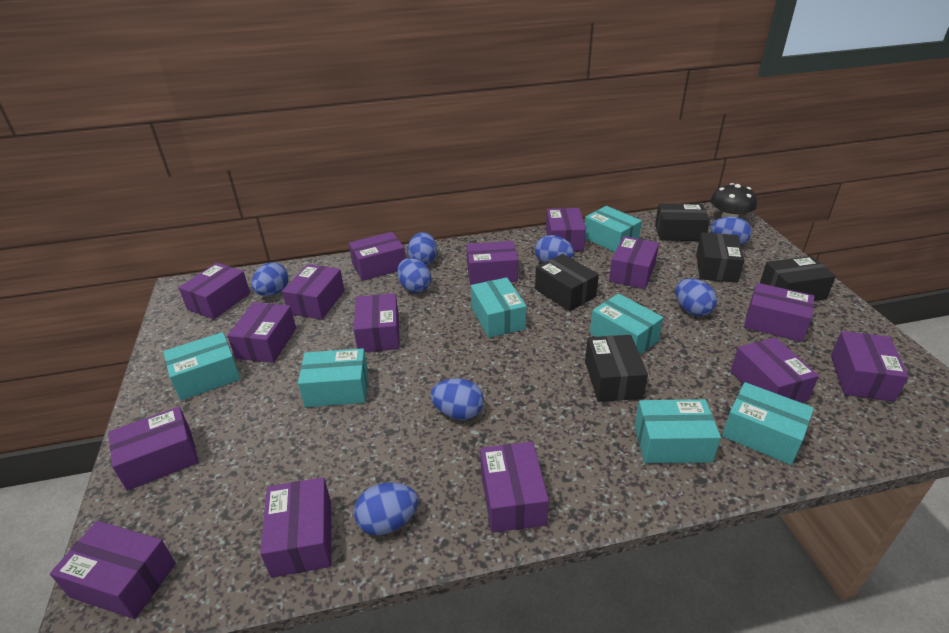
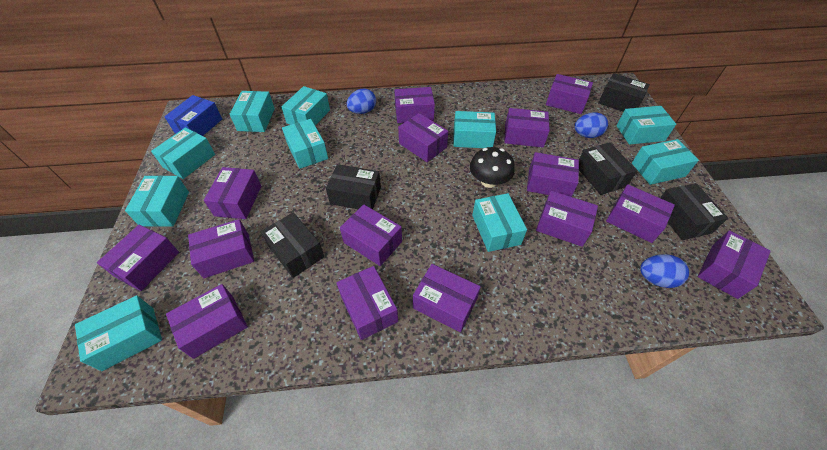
blue box: 0 -> 1
blue egg: 8 -> 3
turquoise box: 7 -> 10

